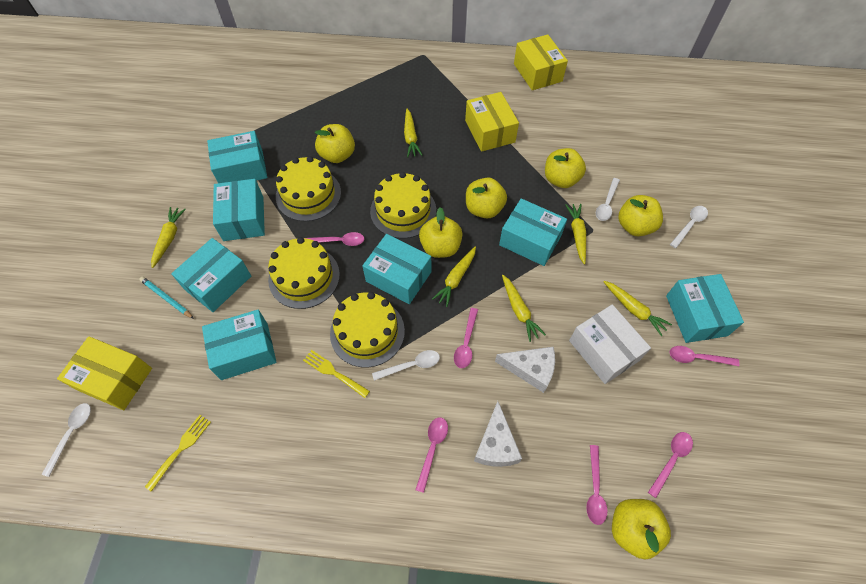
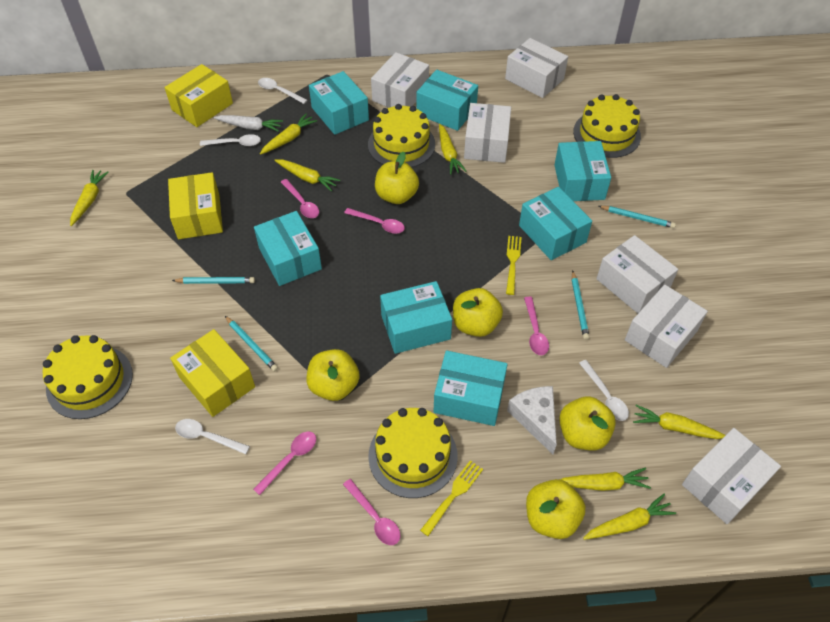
pink spoon: 6 -> 5
turquoise pencil: 1 -> 4
white box: 1 -> 6
white carrot: 0 -> 1
white cheese: 2 -> 1
yellow apple: 6 -> 5
yellow carrot: 6 -> 7

